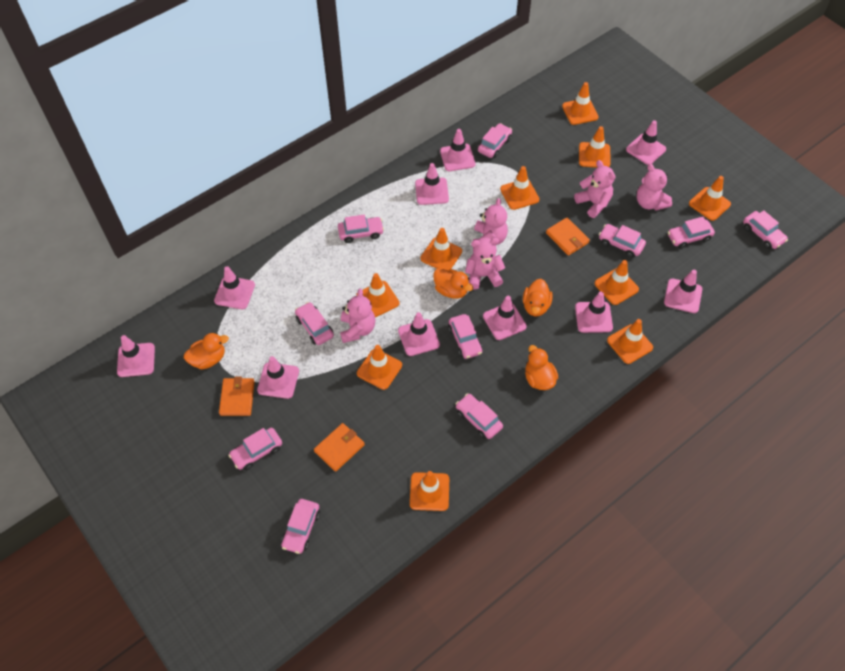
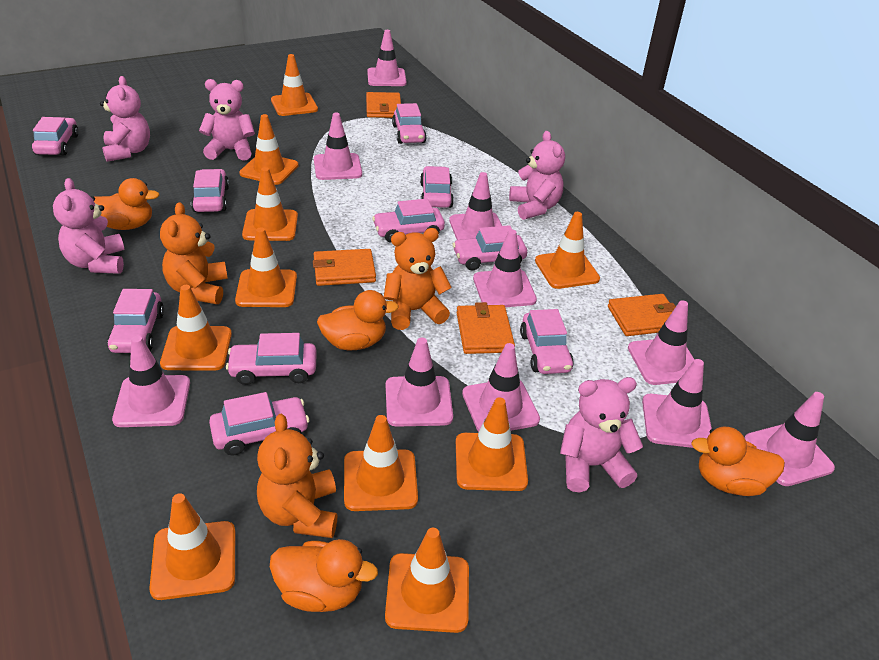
orange teddy bear: 0 -> 3
orange wallet: 3 -> 4

